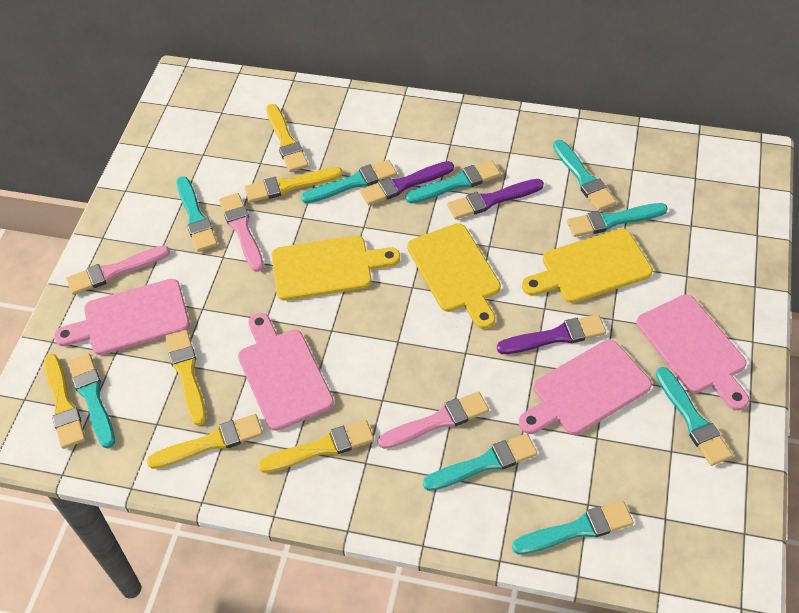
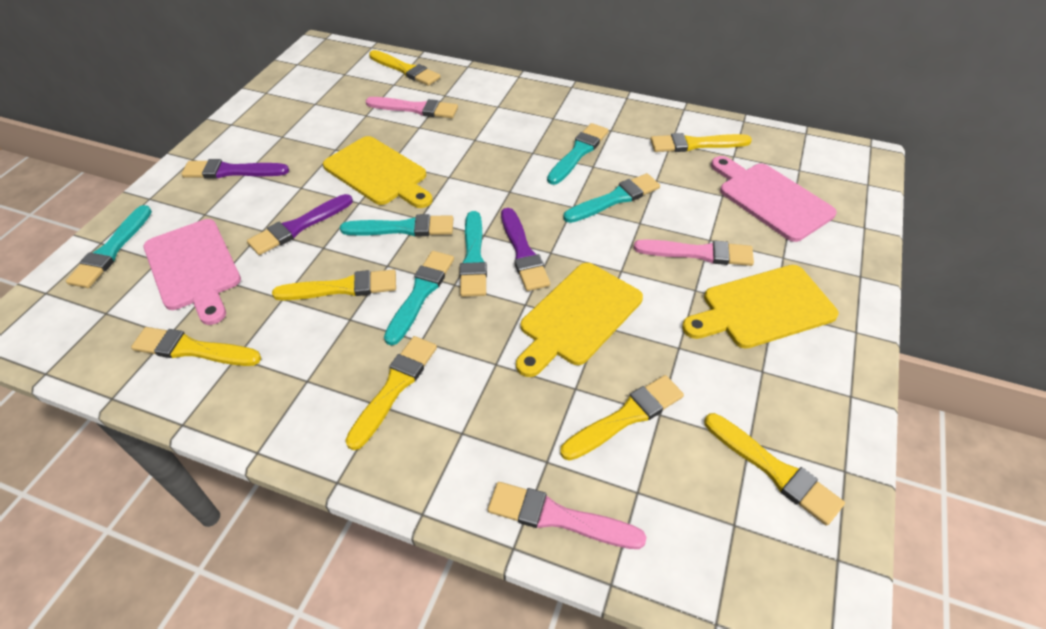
pink cutting board: 4 -> 2
turquoise brush: 9 -> 6
yellow brush: 6 -> 7

